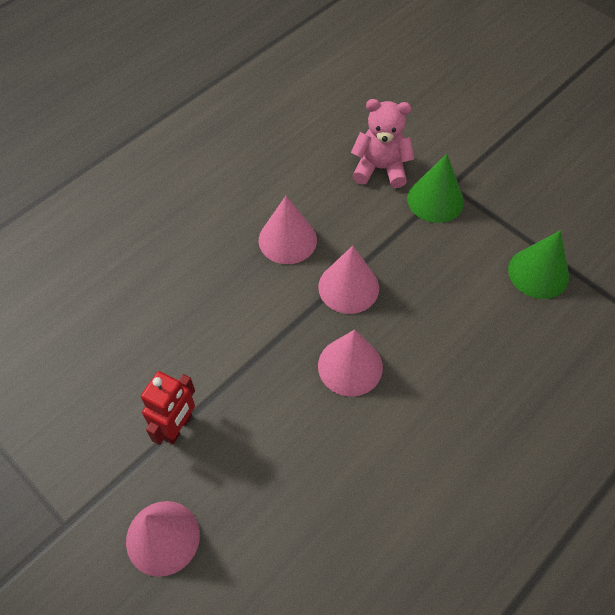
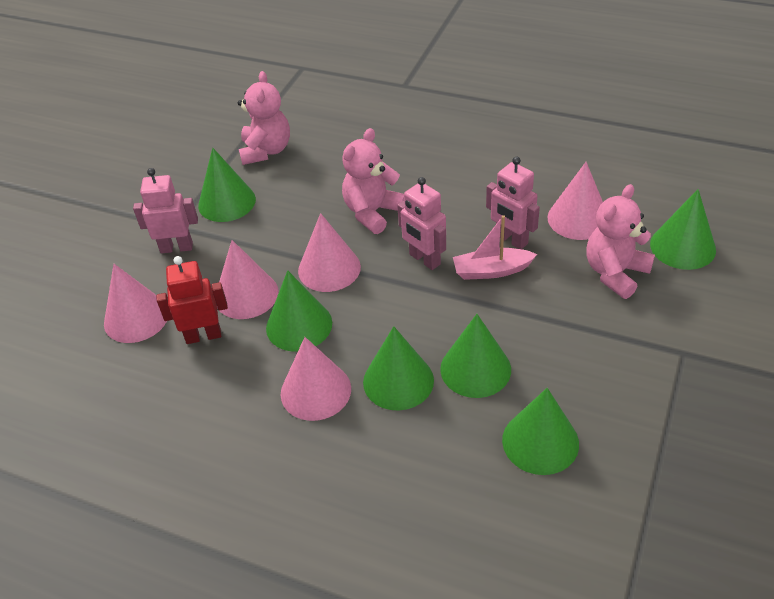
green cone: 2 -> 6
pink boat: 0 -> 1
pink cone: 4 -> 5
pink robot: 0 -> 3
pink teddy bear: 1 -> 3

